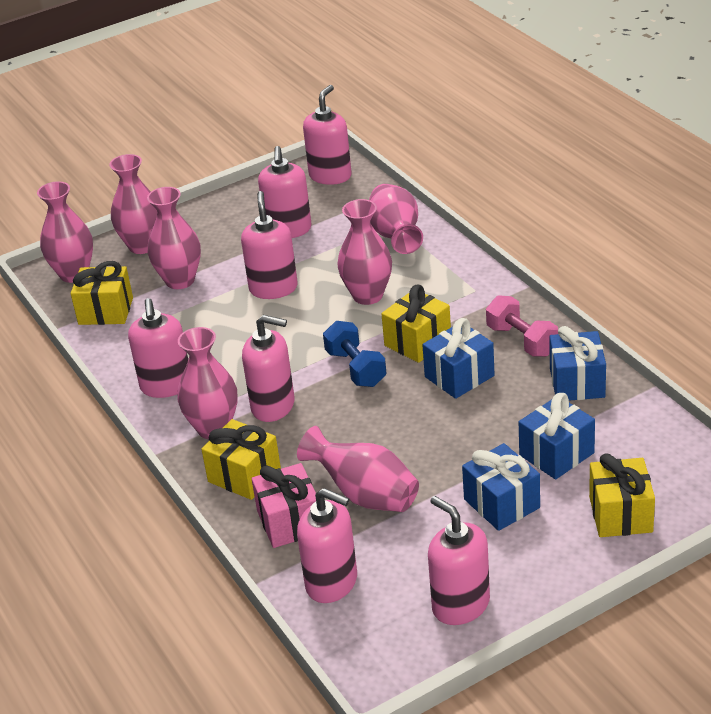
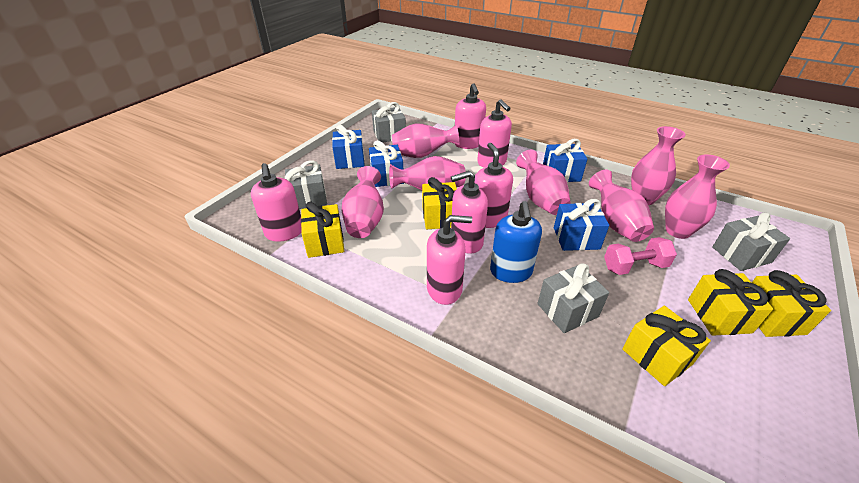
blue dumbbell: 1 -> 0
blue soap dispenser: 0 -> 1
grey gift: 0 -> 4
pink gift: 1 -> 0
pink soap dispenser: 7 -> 6
yellow gift: 4 -> 5

